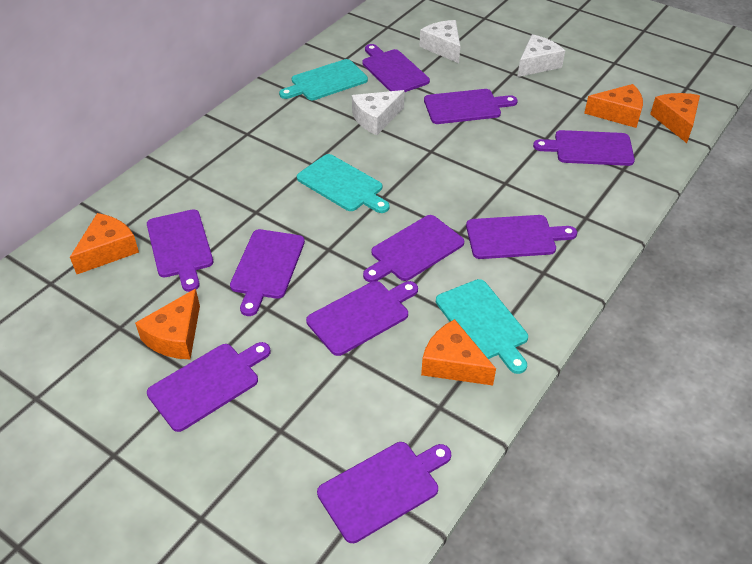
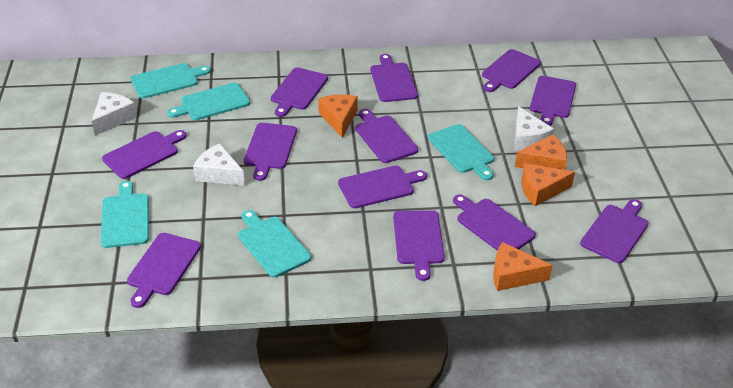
orange cheese: 5 -> 4
purple cutting board: 10 -> 12
turquoise cutting board: 3 -> 5

